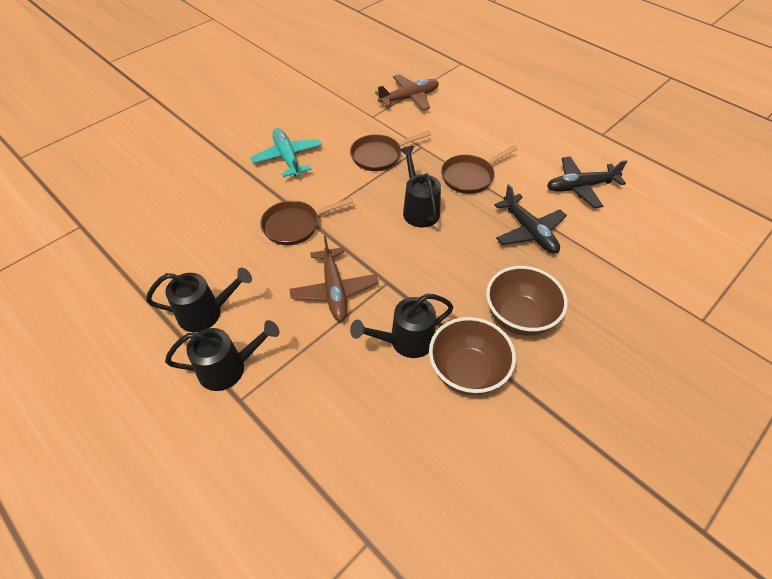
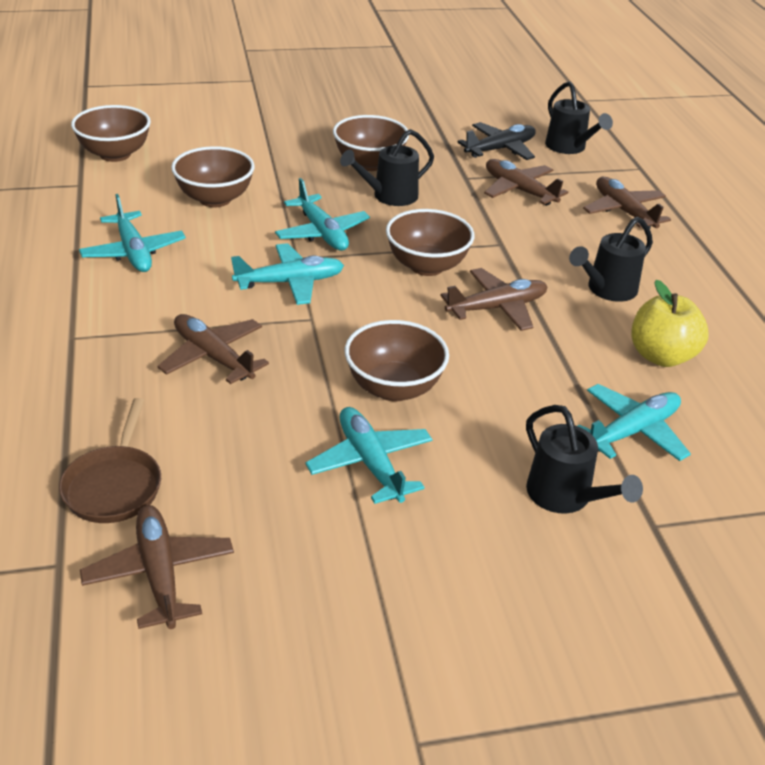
black plane: 2 -> 1
brown bowl: 2 -> 5
brown pan: 3 -> 1
brown plane: 2 -> 5
turquoise plane: 1 -> 5
yellow apple: 0 -> 1

